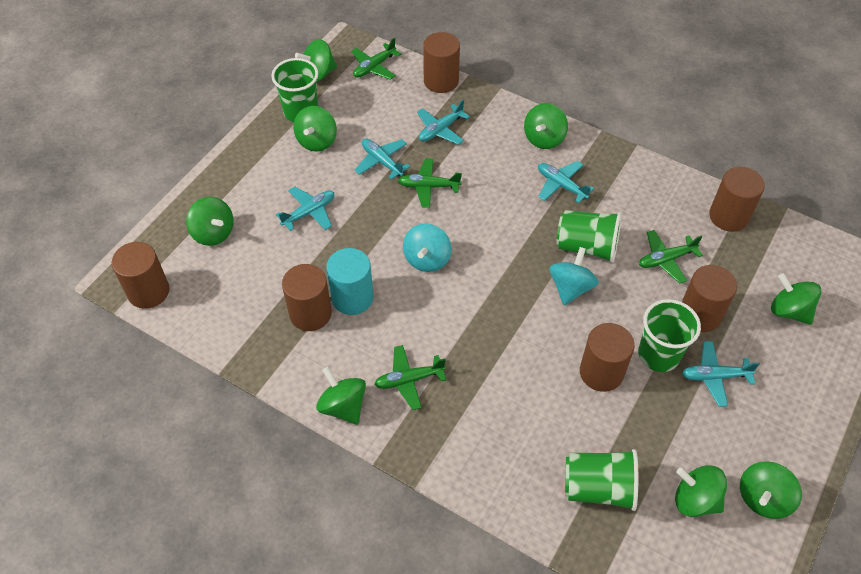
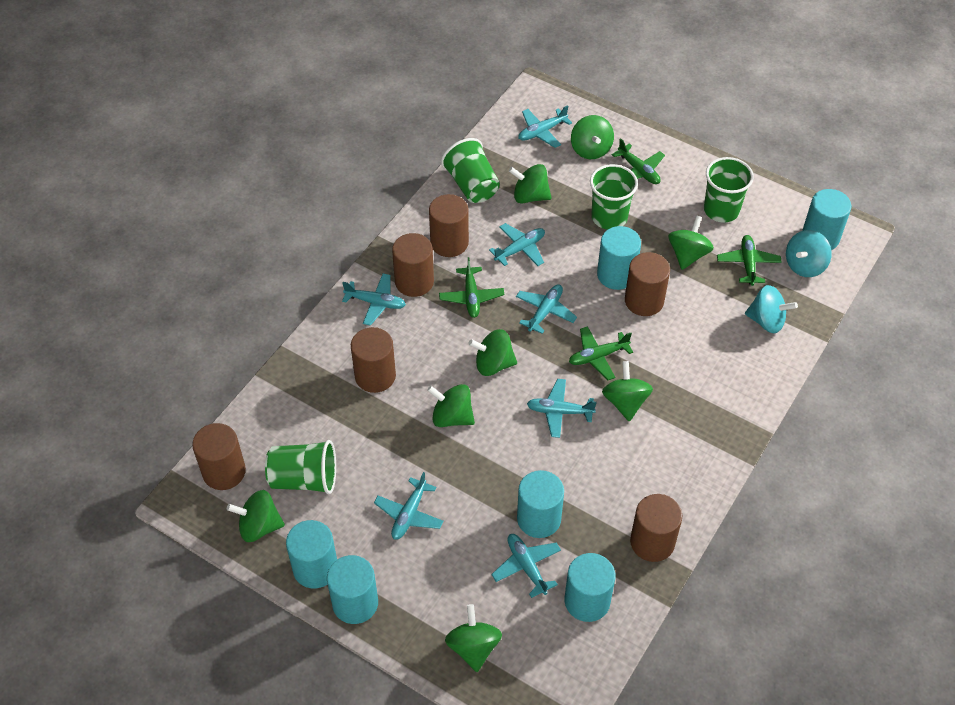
turquoise cylinder: 1 -> 6
turquoise plane: 5 -> 7

